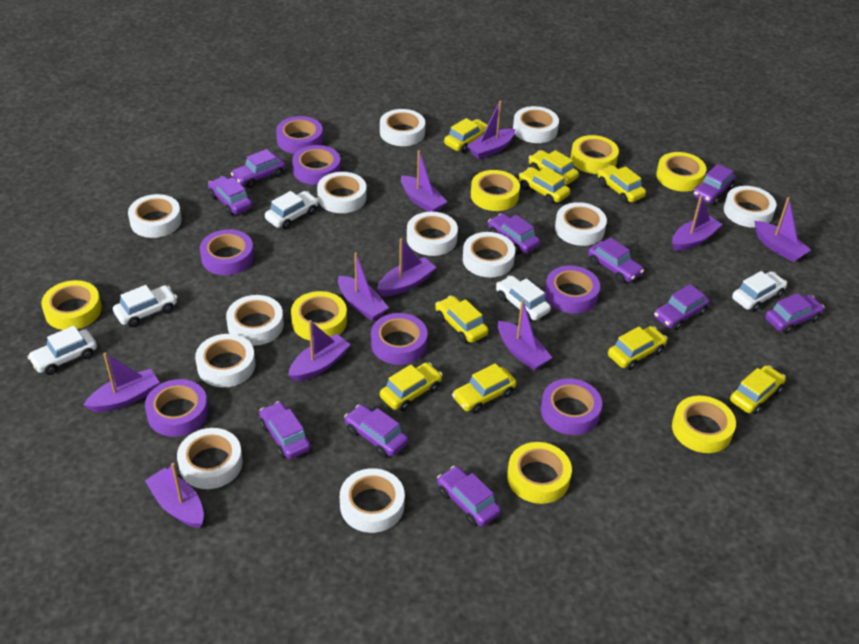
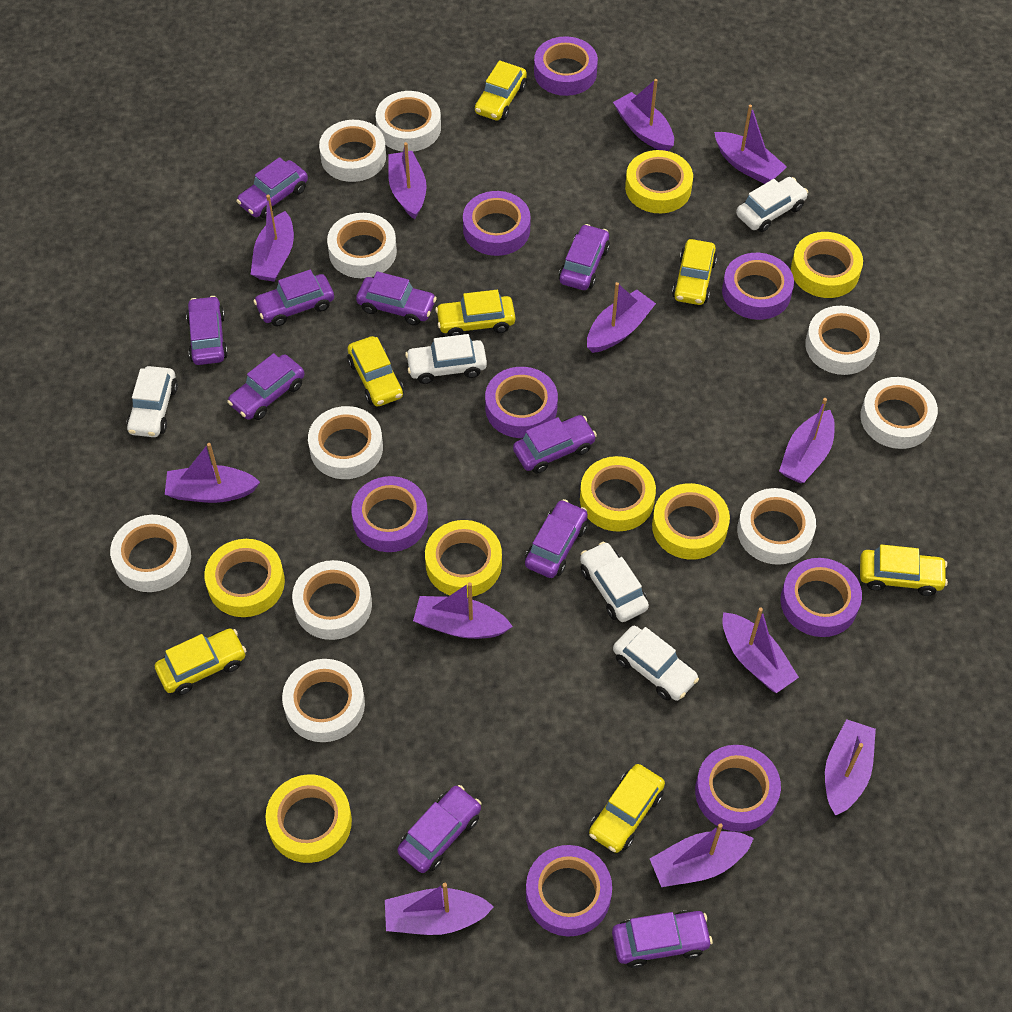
purple boat: 10 -> 12
purple tape: 7 -> 8
white tape: 12 -> 10
yellow car: 9 -> 7

